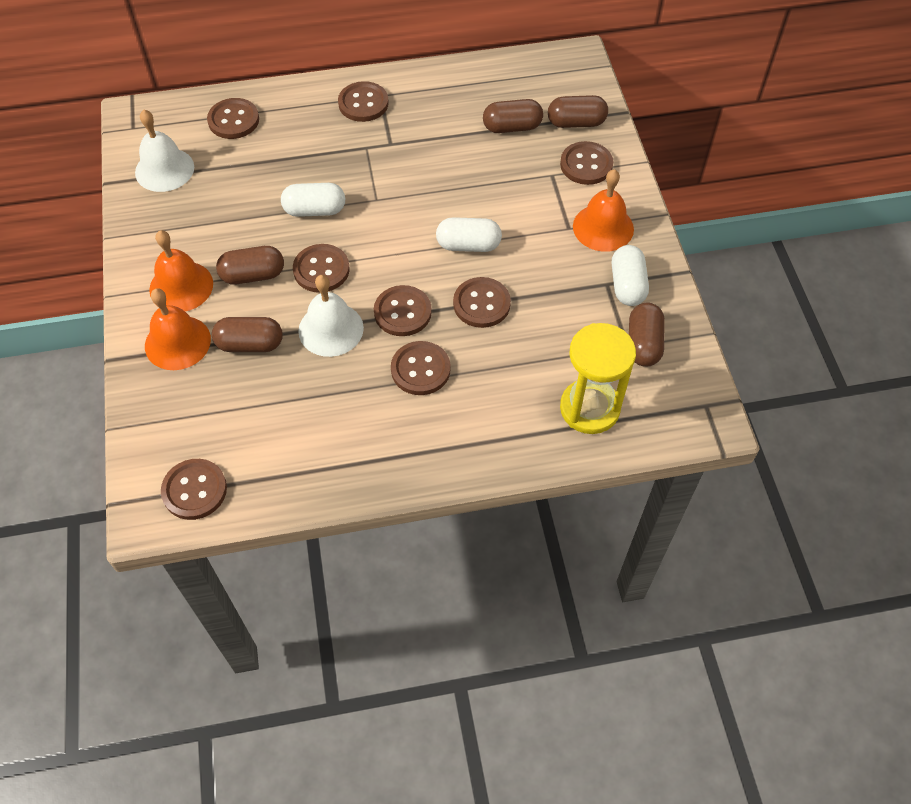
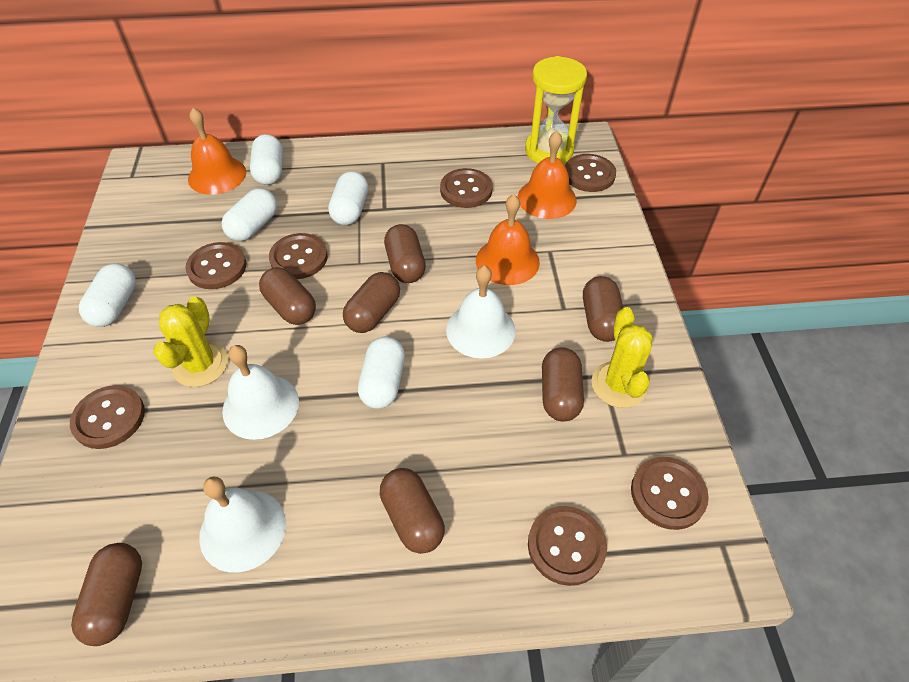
brown button: 8 -> 7
brown capsule: 5 -> 7
white bell: 2 -> 3
white capsule: 3 -> 5
yellow cactus: 0 -> 2

